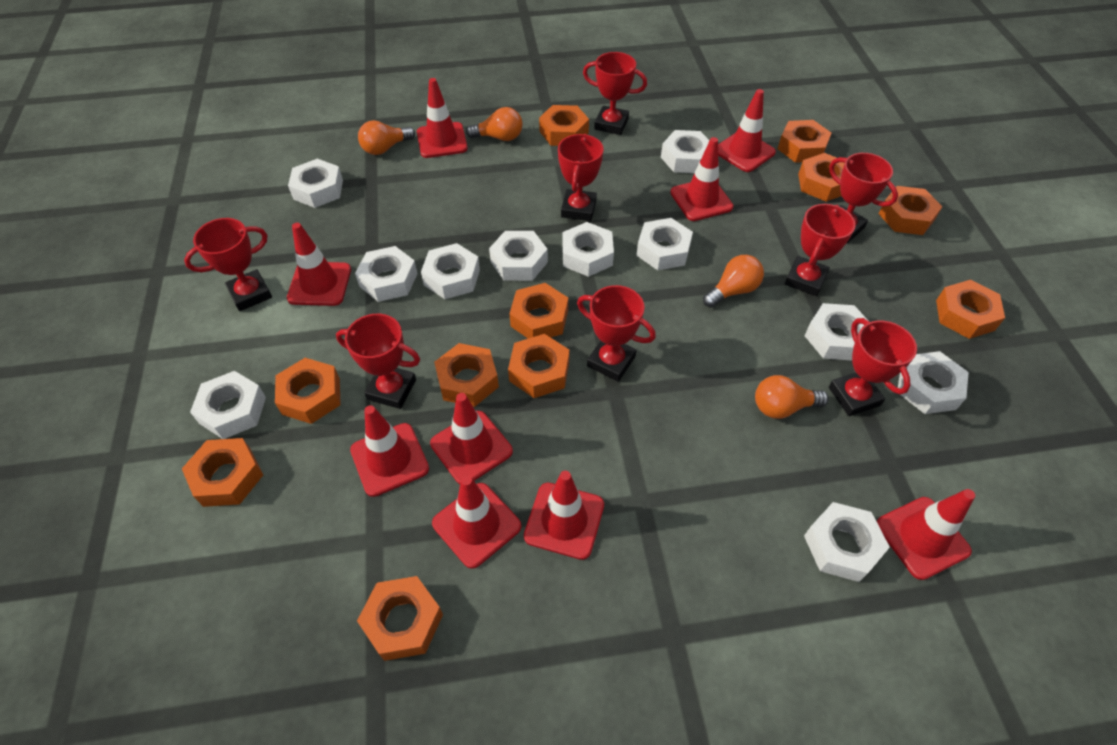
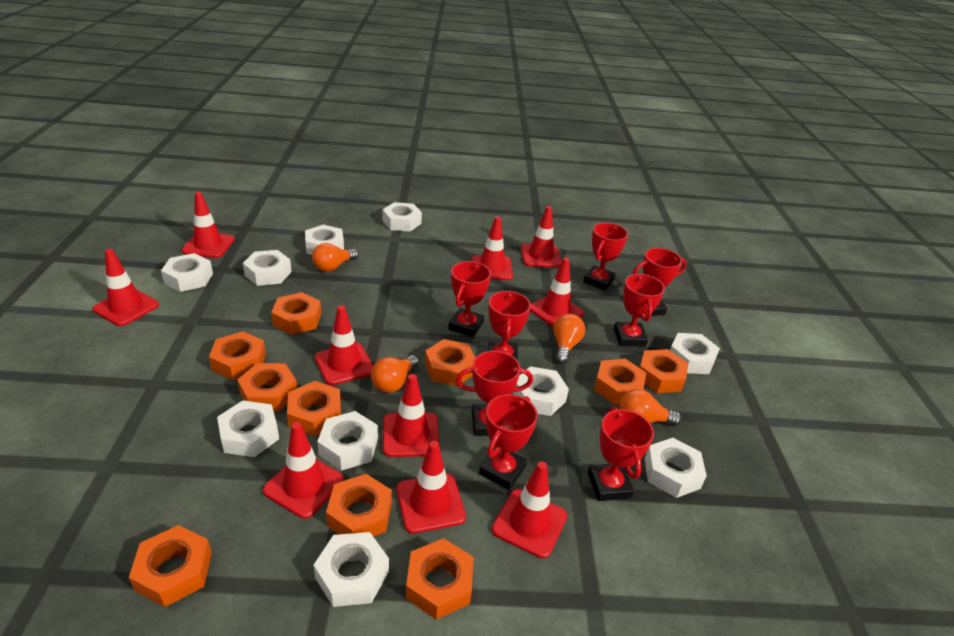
orange nut: 11 -> 10
red traffic cone: 9 -> 10
white nut: 11 -> 10

